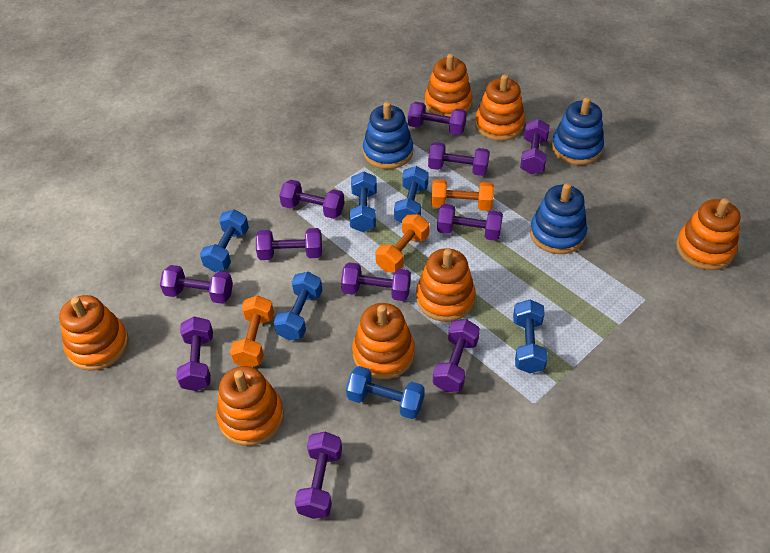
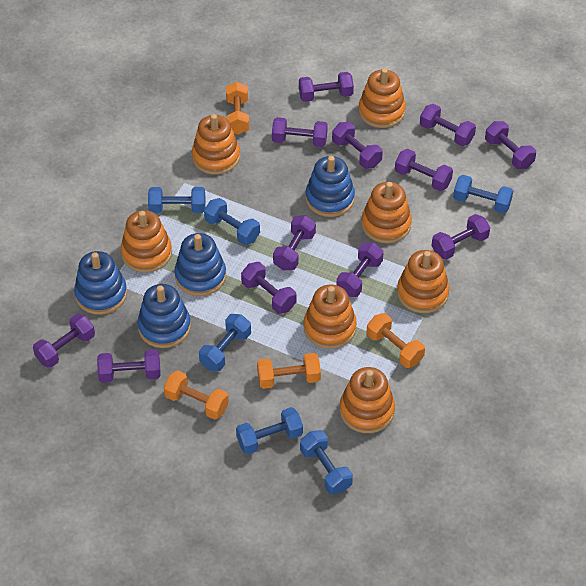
blue stacking toy: 3 -> 4
orange dumbbell: 3 -> 4
purple dumbbell: 11 -> 12

